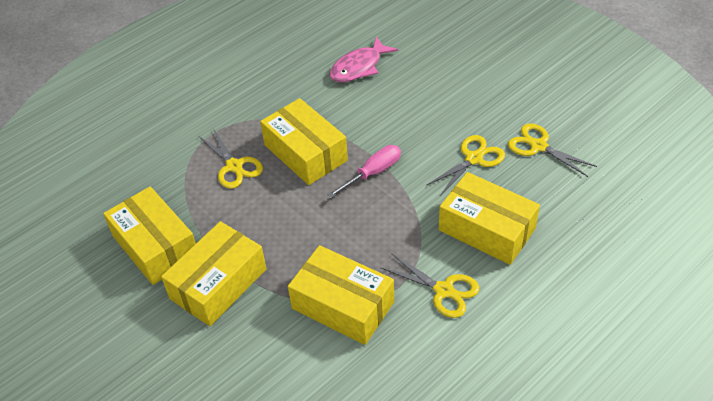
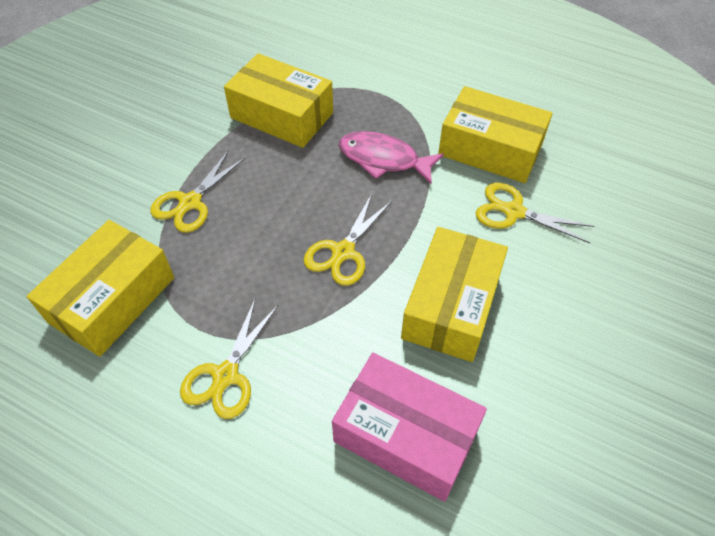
pink box: 0 -> 1
pink screwdriver: 1 -> 0
yellow box: 5 -> 4

